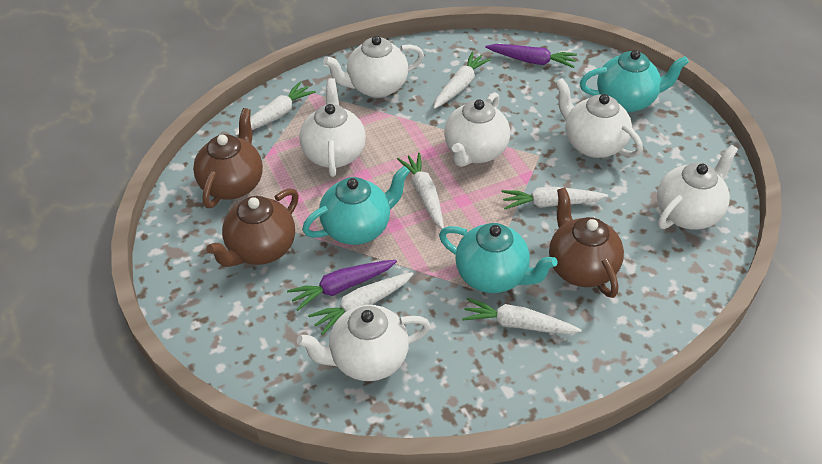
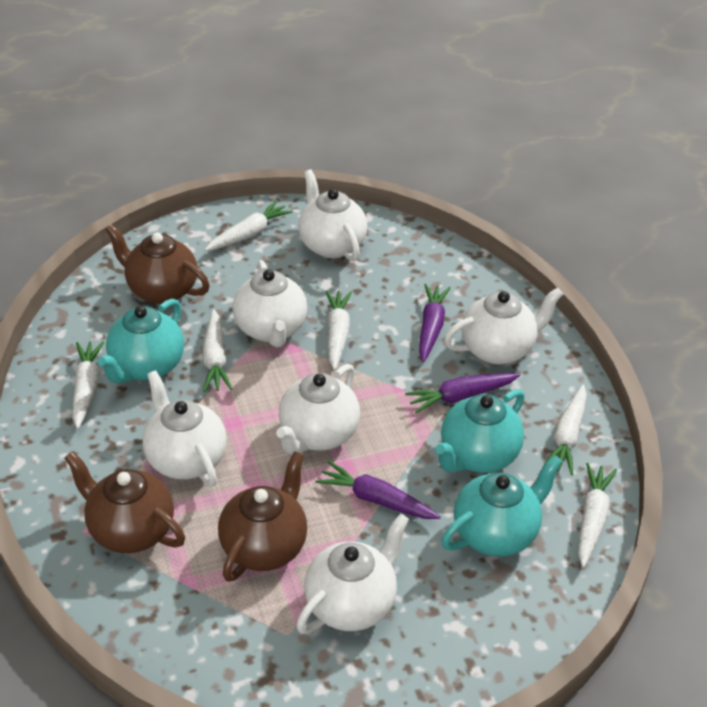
purple carrot: 2 -> 3

